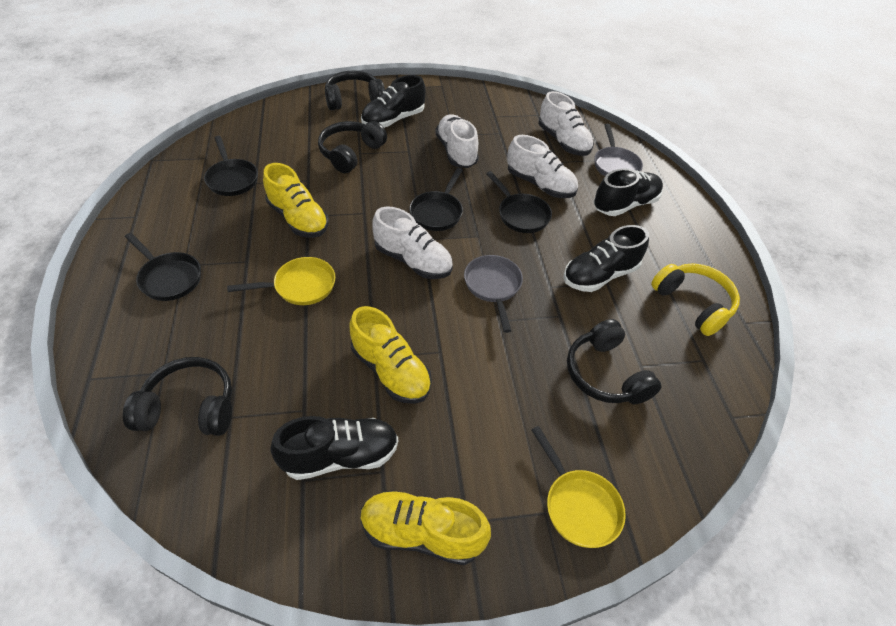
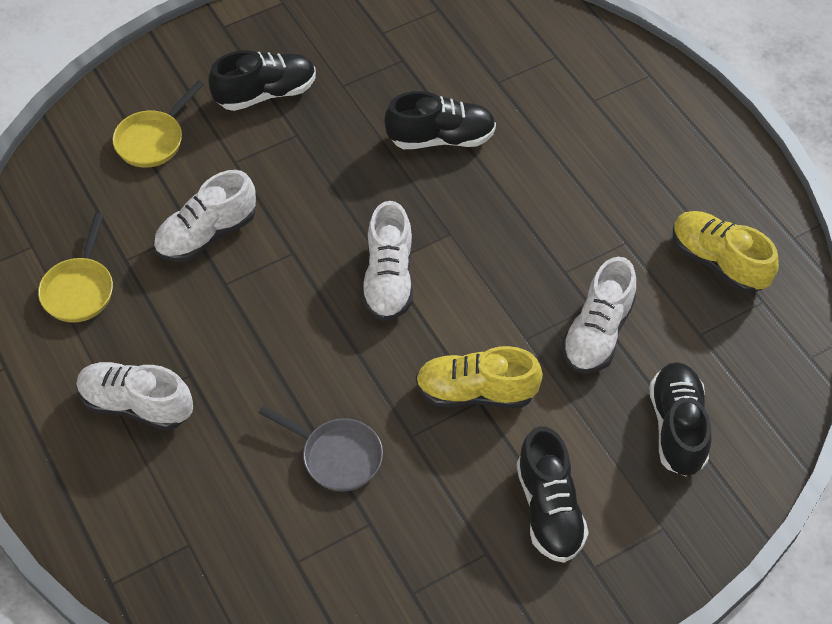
black headphones: 4 -> 0
black pan: 4 -> 0
grey pan: 2 -> 1
yellow headphones: 1 -> 0
yellow shoe: 3 -> 2

